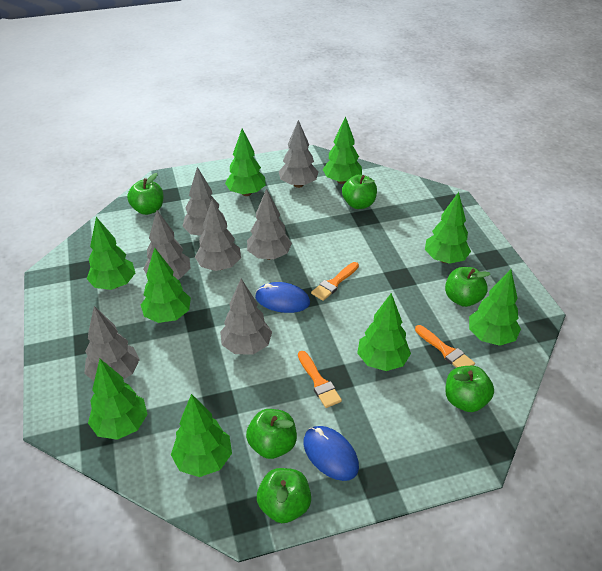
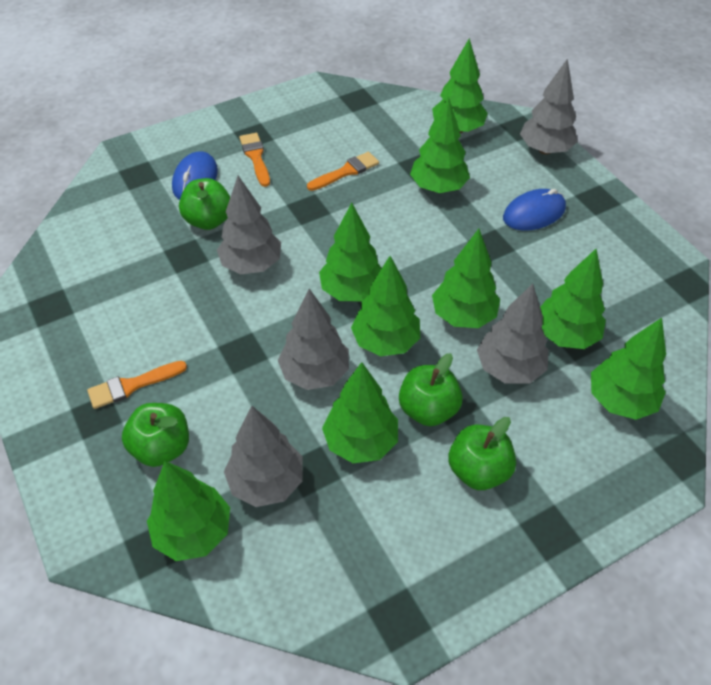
green apple: 6 -> 4
grey tree: 7 -> 5

